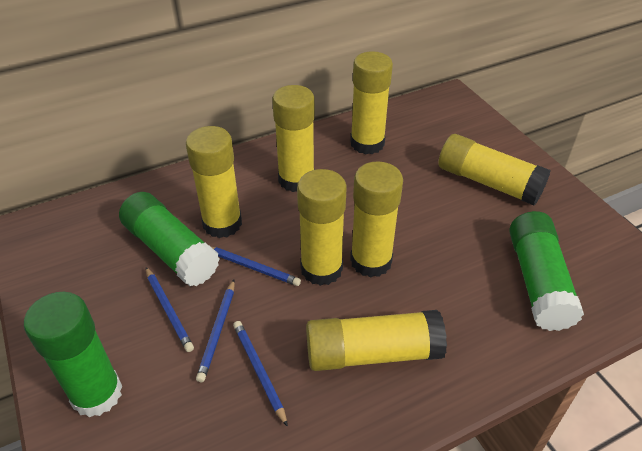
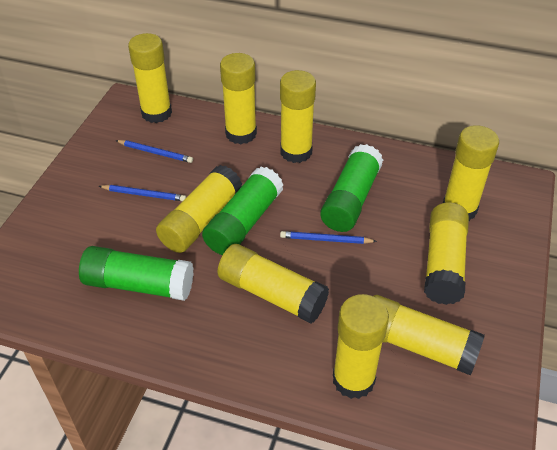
blue pencil: 4 -> 3
yellow glue stick: 7 -> 9

